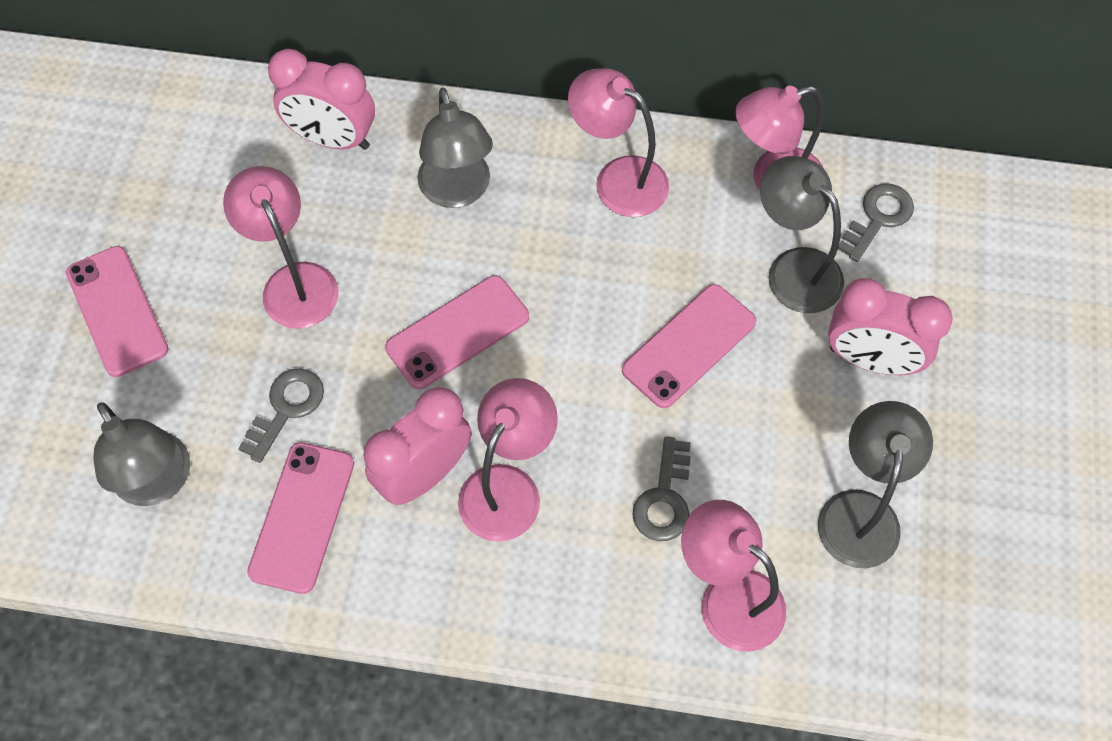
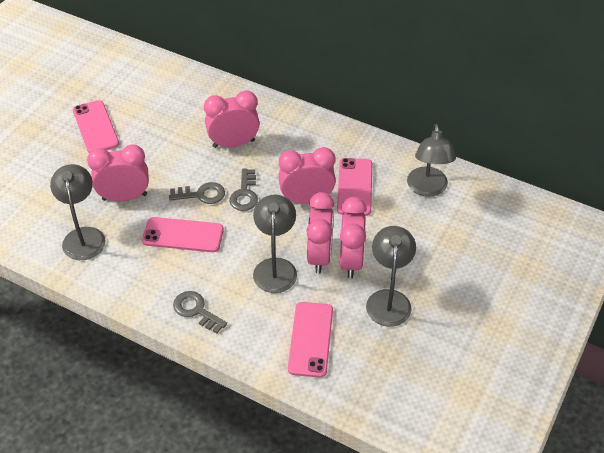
pink clock: 3 -> 5
pink lamp: 5 -> 0

